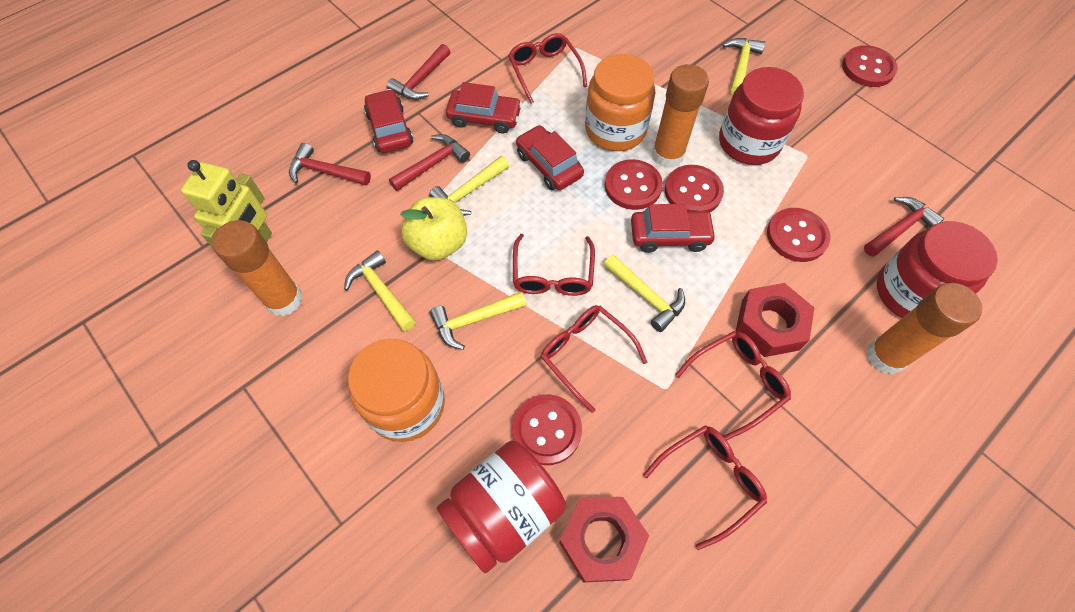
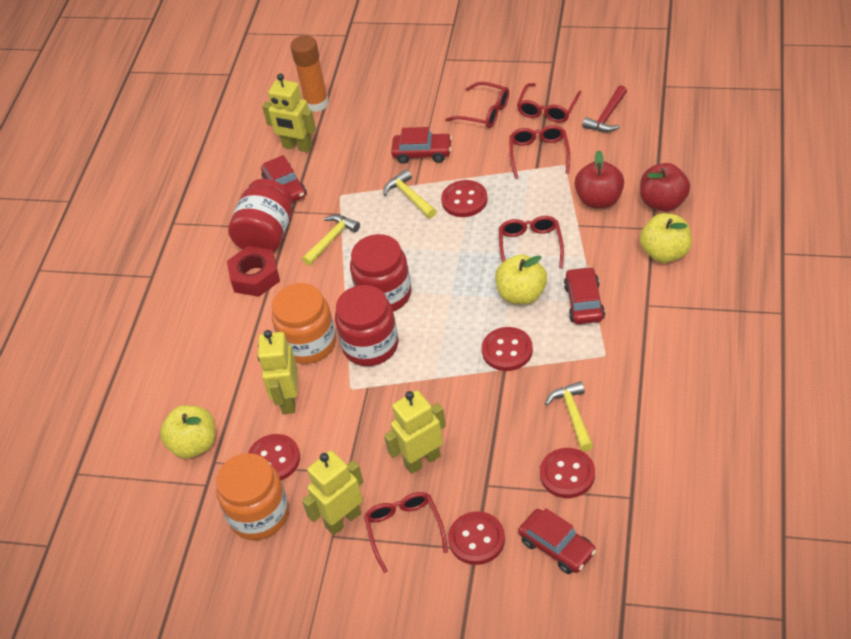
orange glue stick: 3 -> 1
red apple: 0 -> 2
red hammer: 4 -> 1
red nut: 2 -> 1
yellow apple: 1 -> 3
yellow hammer: 5 -> 3
yellow robot: 1 -> 4

